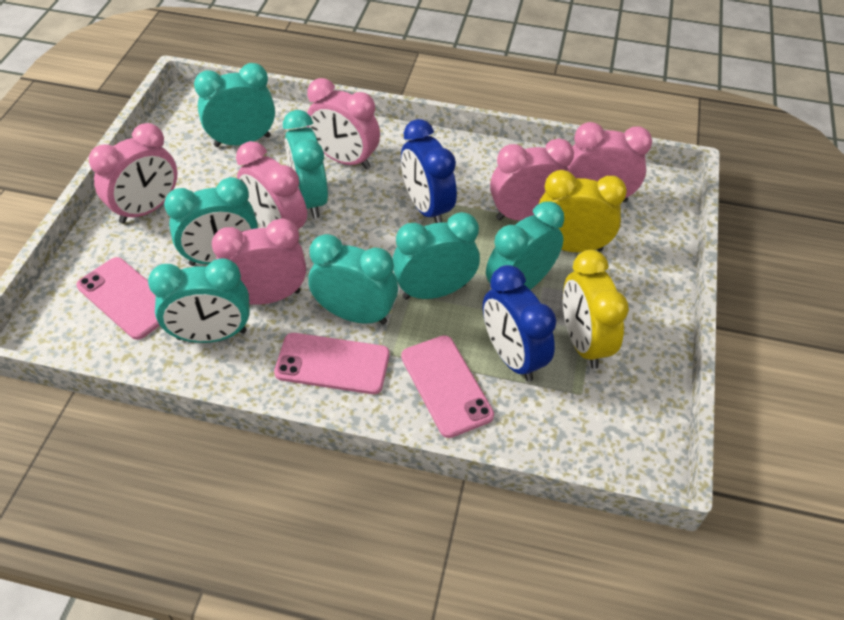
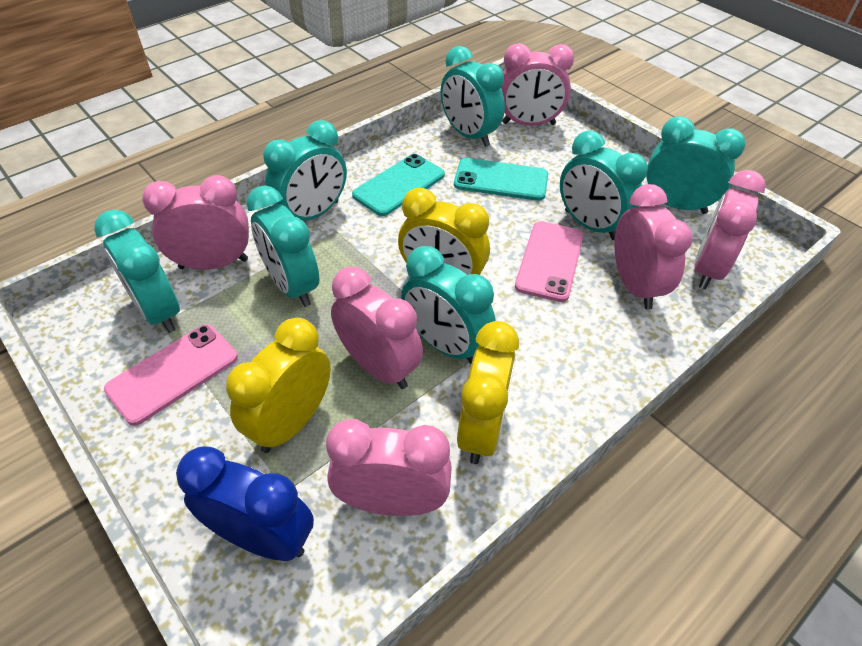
blue clock: 2 -> 1
pink phone: 3 -> 2
turquoise phone: 0 -> 2
yellow clock: 2 -> 3

